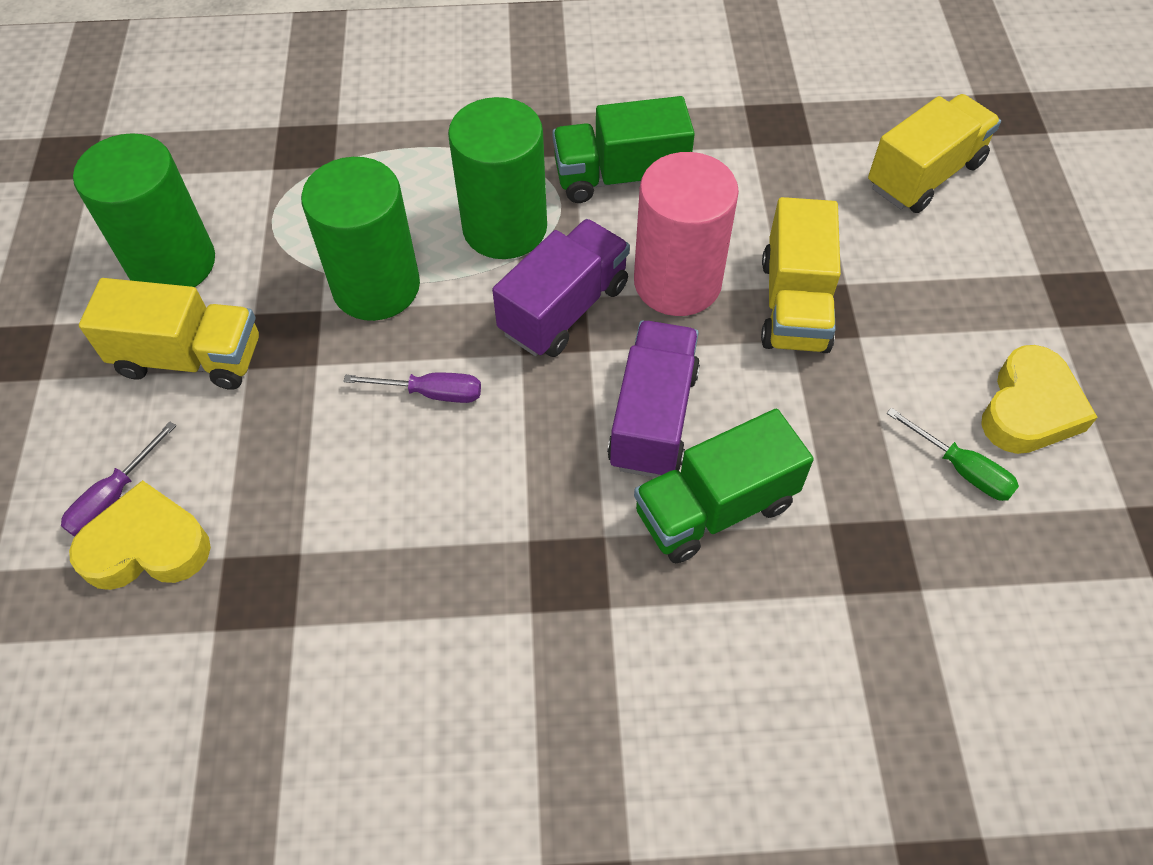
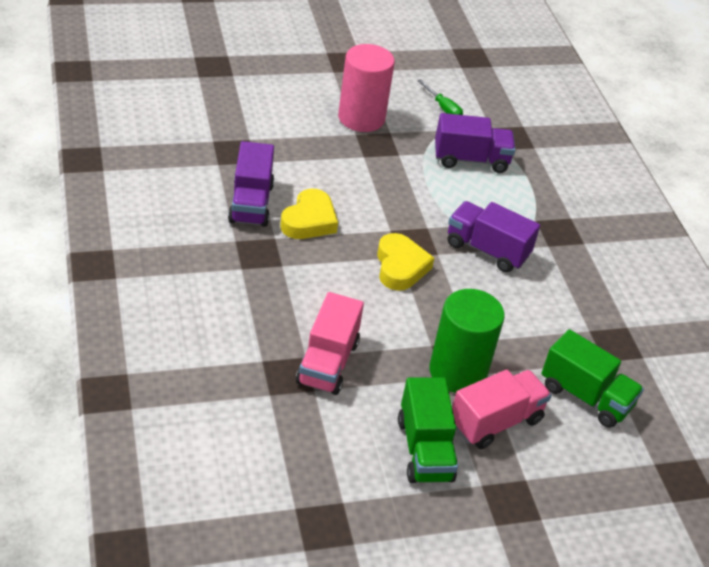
green cylinder: 3 -> 1
pink truck: 0 -> 2
purple screwdriver: 2 -> 0
purple truck: 2 -> 3
yellow truck: 3 -> 0

